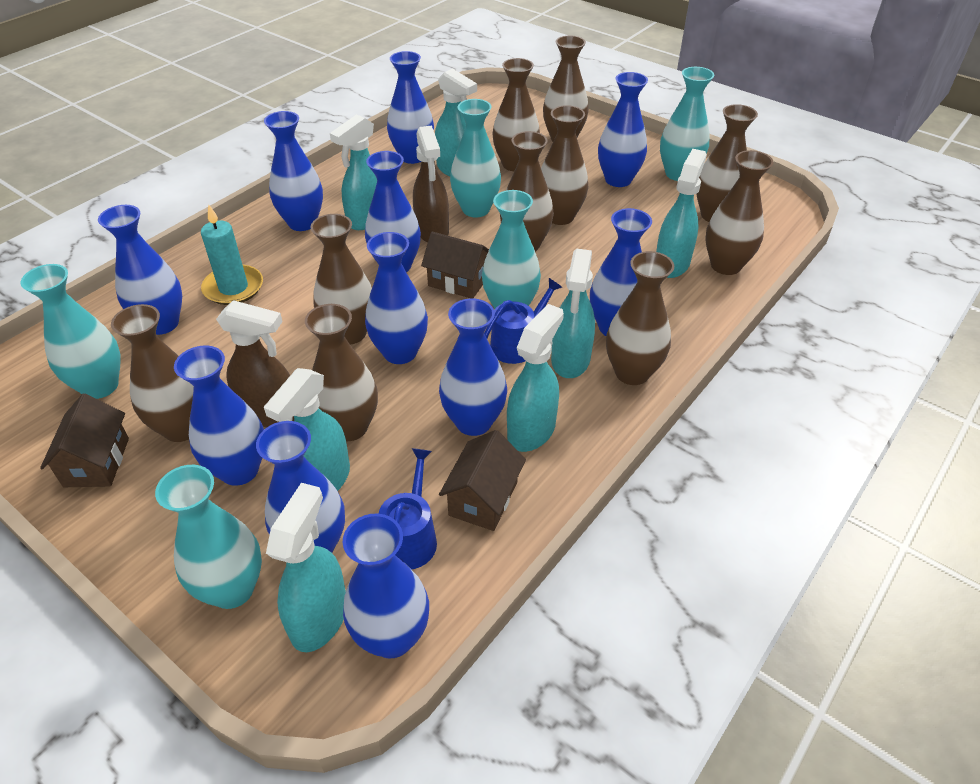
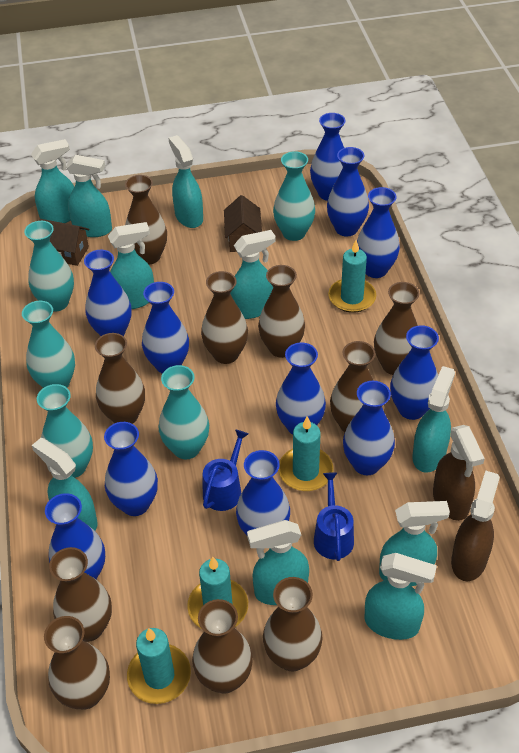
brown house: 3 -> 2
turquoise candle: 1 -> 4
turquoise spray bottle: 7 -> 10

